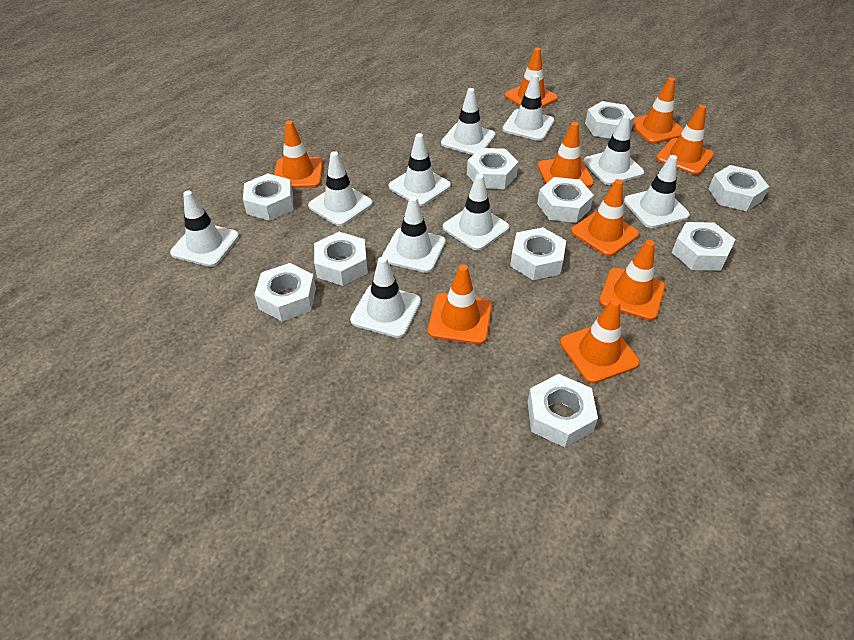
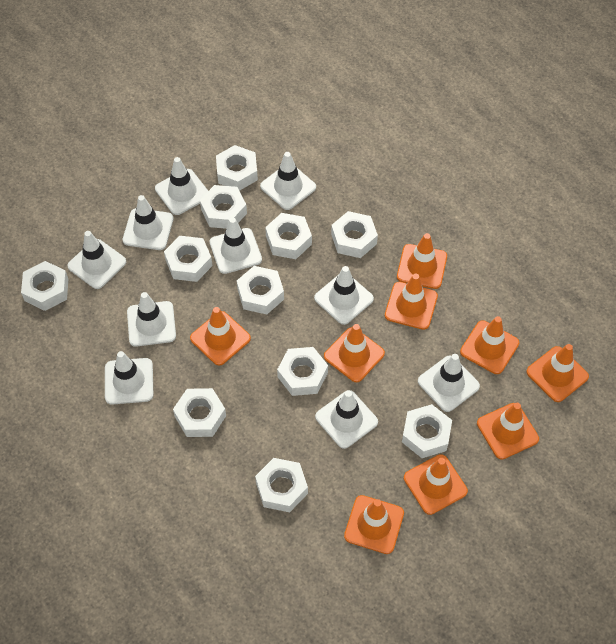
white nut: 10 -> 11

